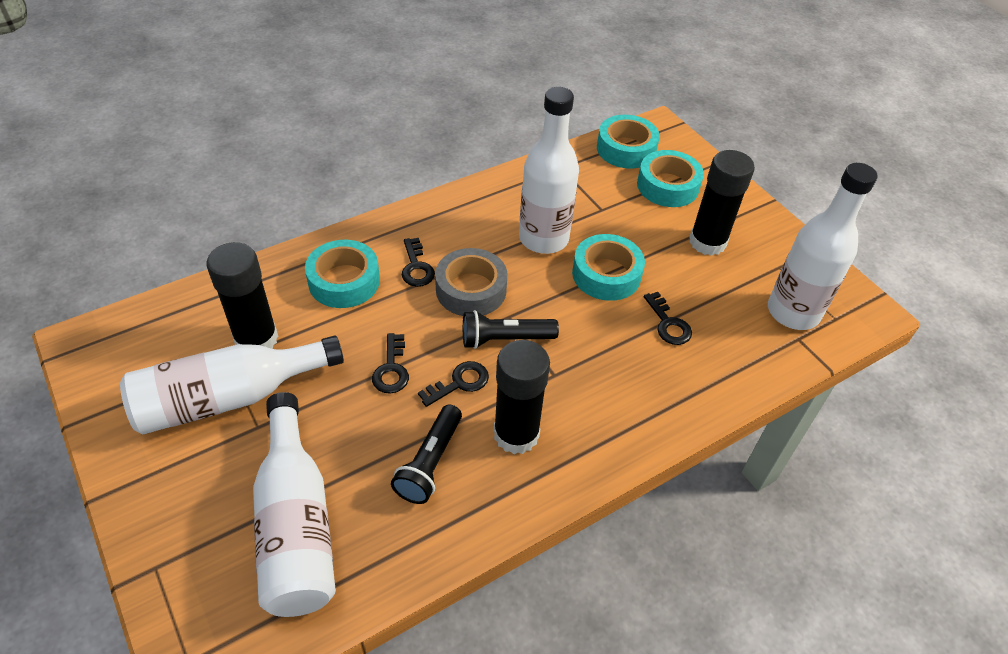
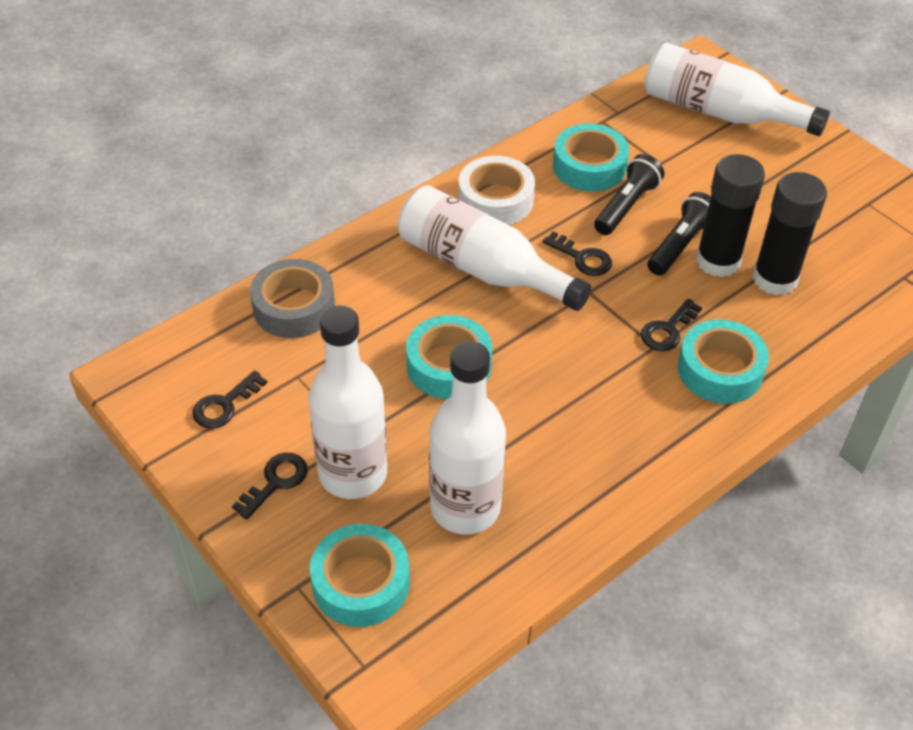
black glue stick: 3 -> 2
white tape: 0 -> 1

